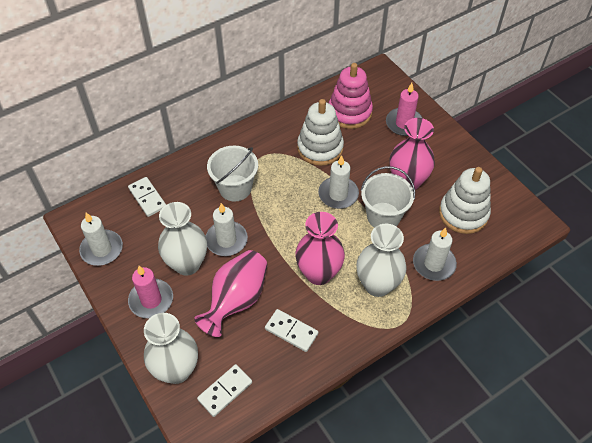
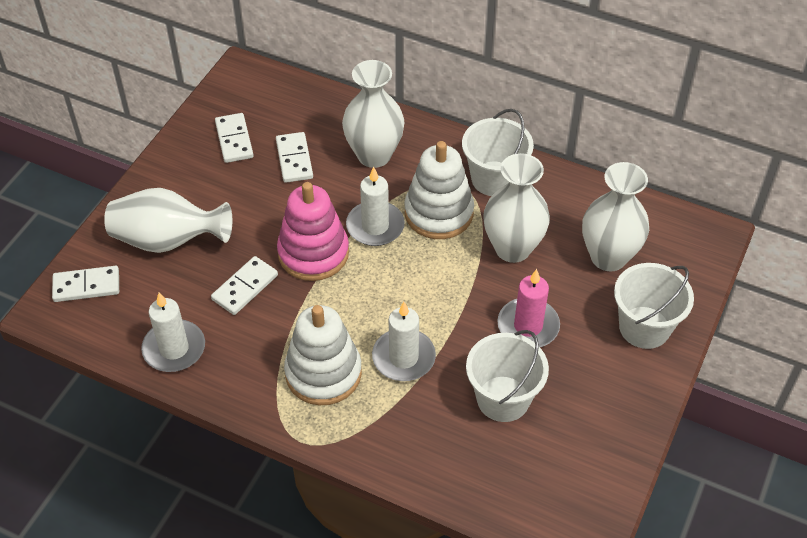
pink candle: 2 -> 1
pink vase: 3 -> 0
white bucket: 2 -> 3
white candle: 4 -> 3
white domino: 3 -> 4
white vase: 3 -> 4

